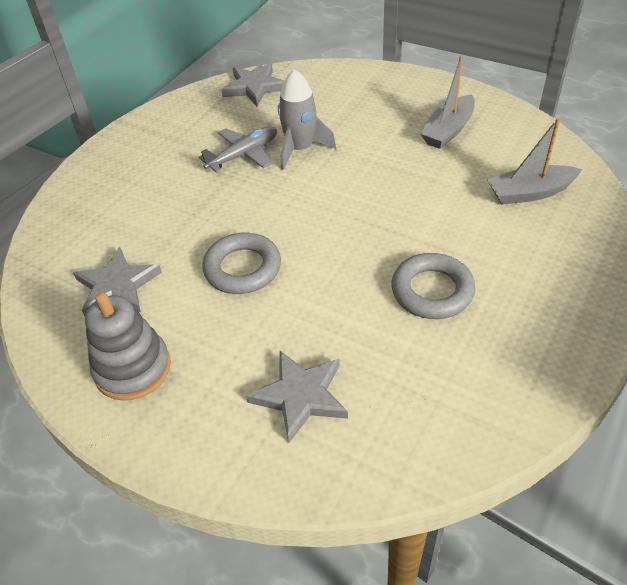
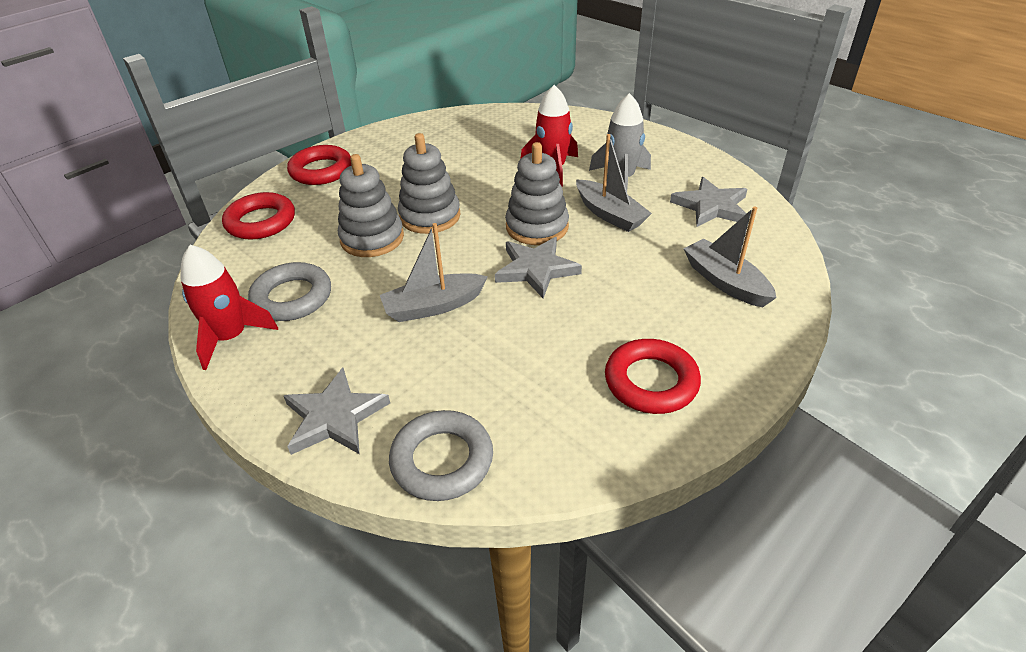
grey boat: 2 -> 3
grey plane: 1 -> 0
grey stacking toy: 1 -> 3
red ring: 0 -> 3
red rocket: 0 -> 2

